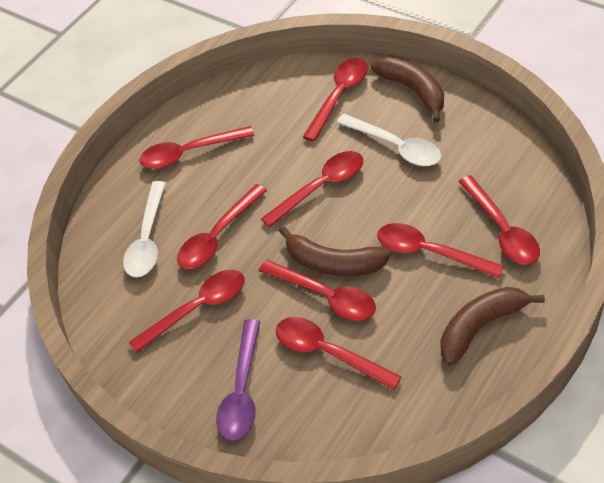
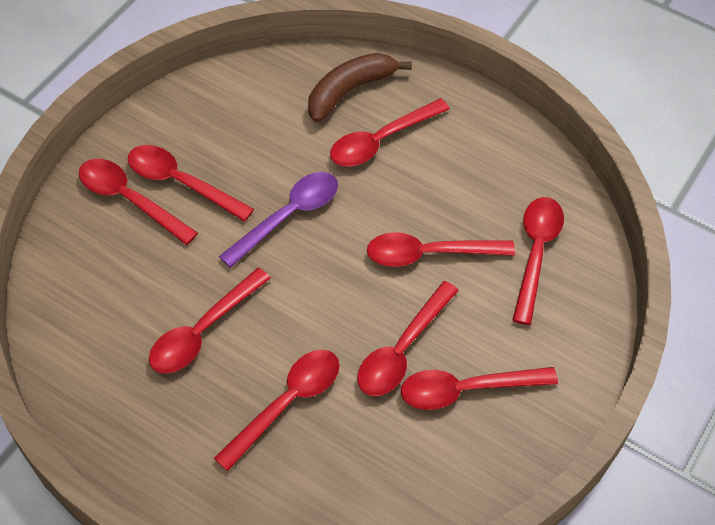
brown banana: 3 -> 1
white spoon: 2 -> 0

